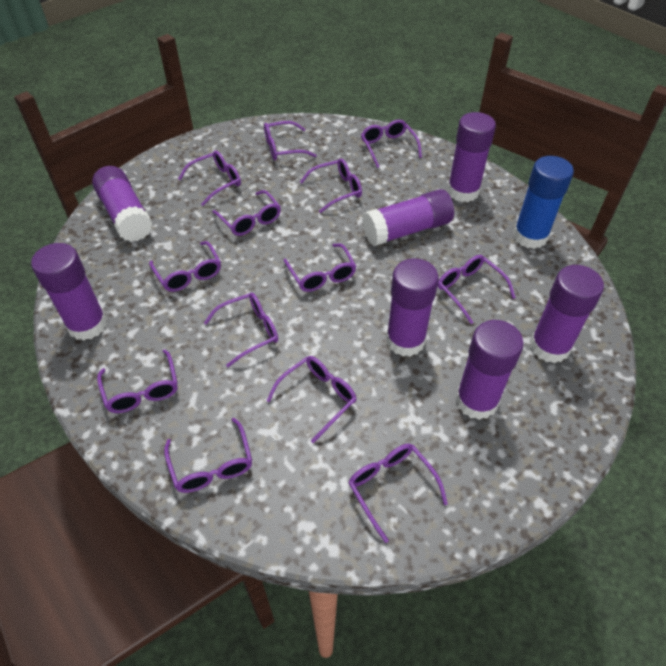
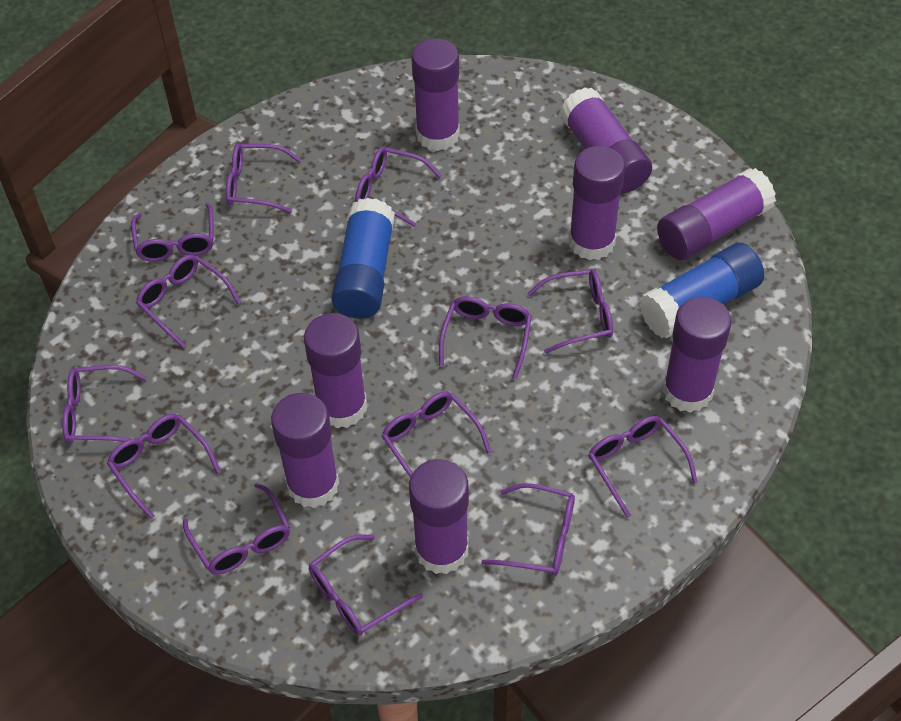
blue glue stick: 1 -> 2
purple glue stick: 7 -> 8

